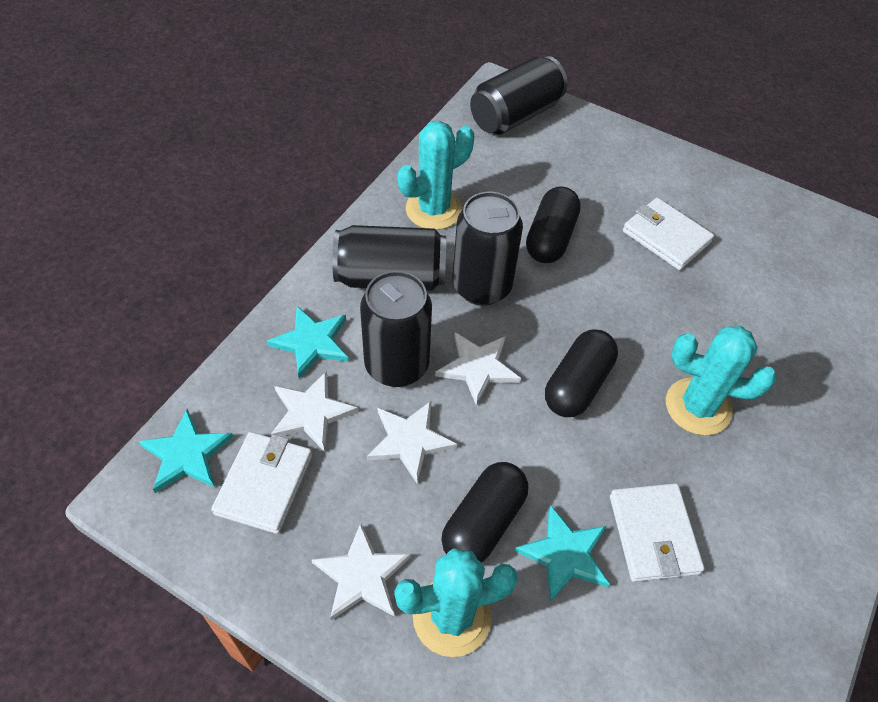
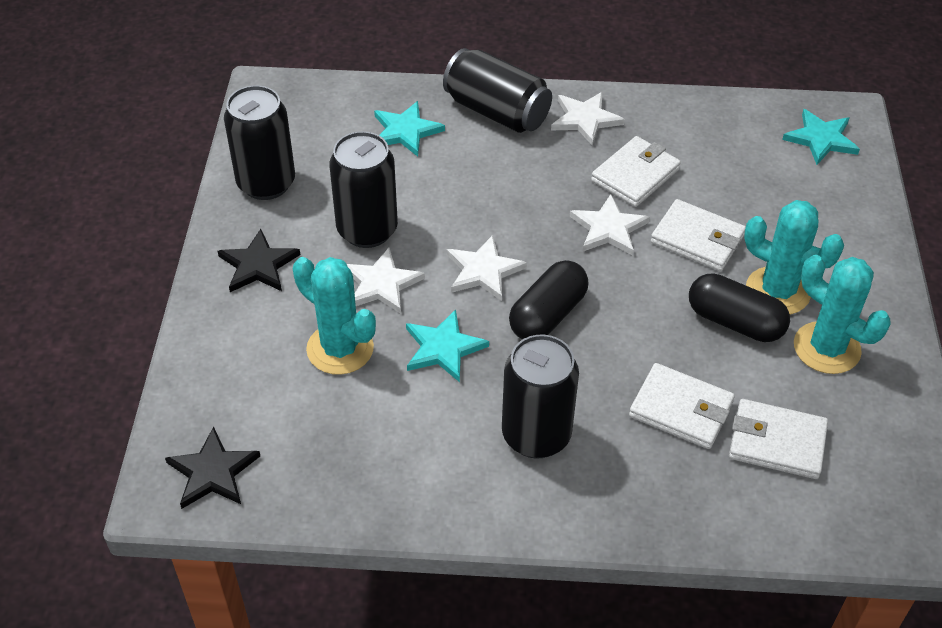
black capsule: 3 -> 2
black star: 0 -> 2
white wallet: 3 -> 4

